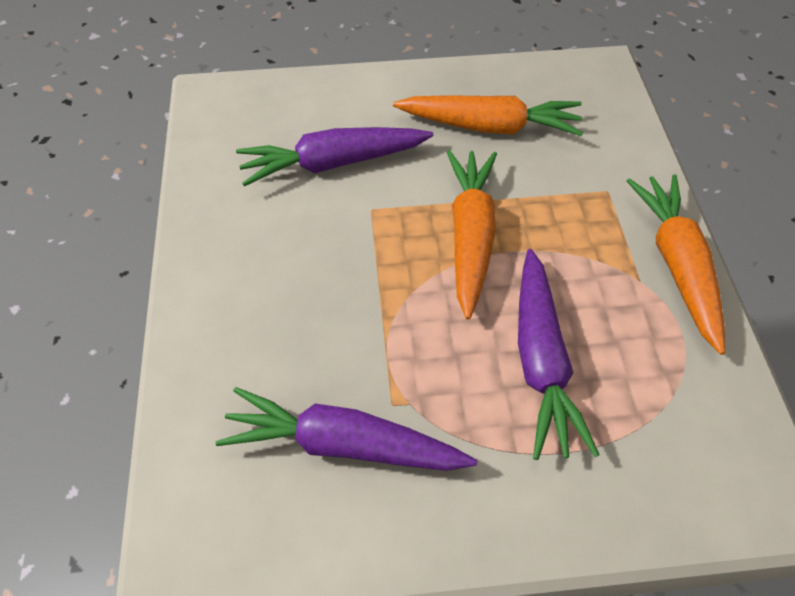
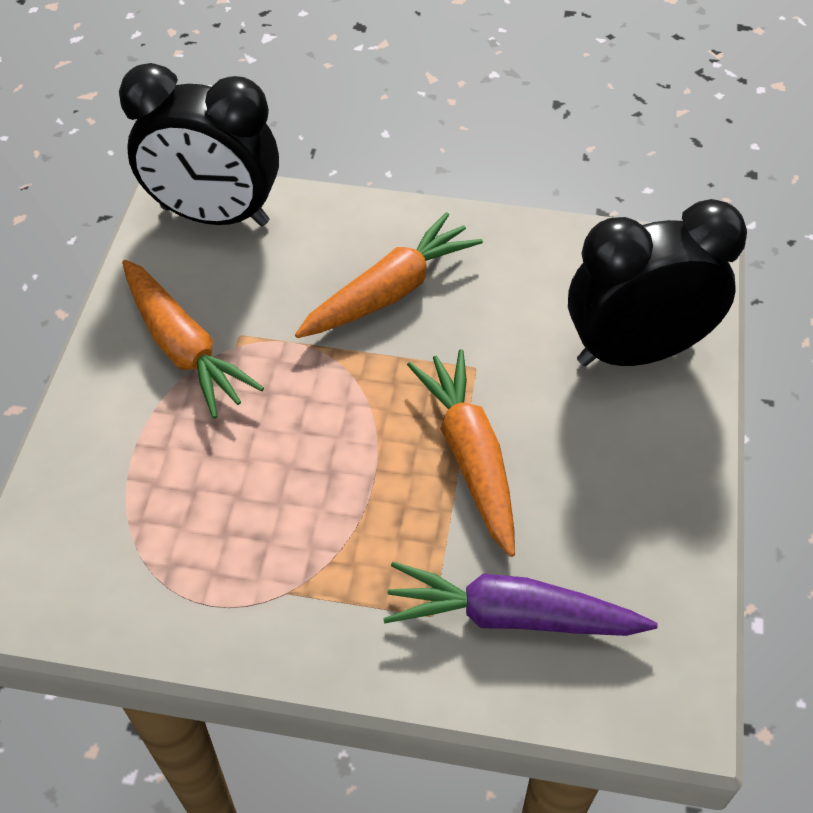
black clock: 0 -> 2
purple carrot: 3 -> 1

